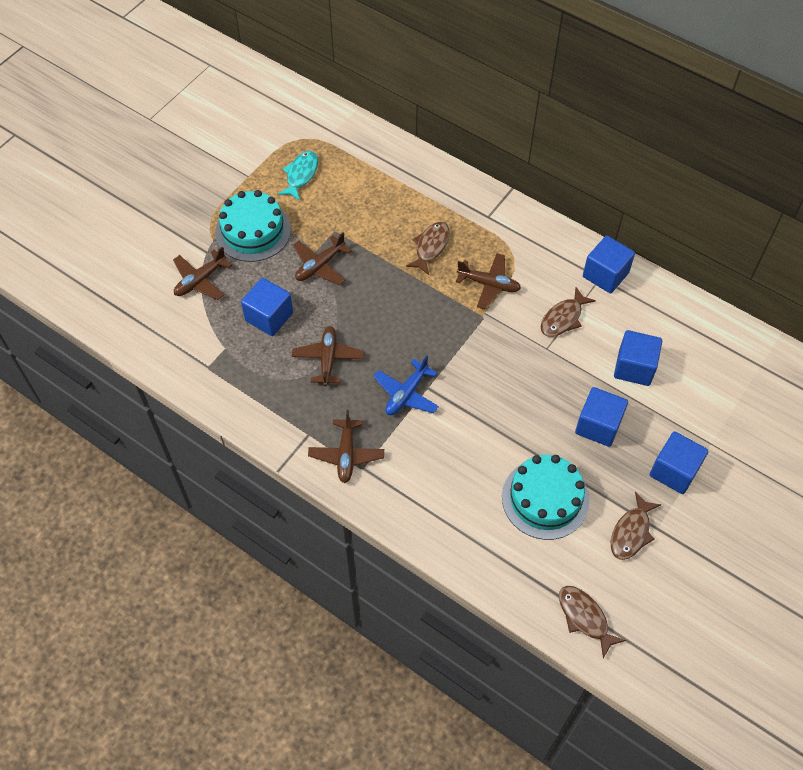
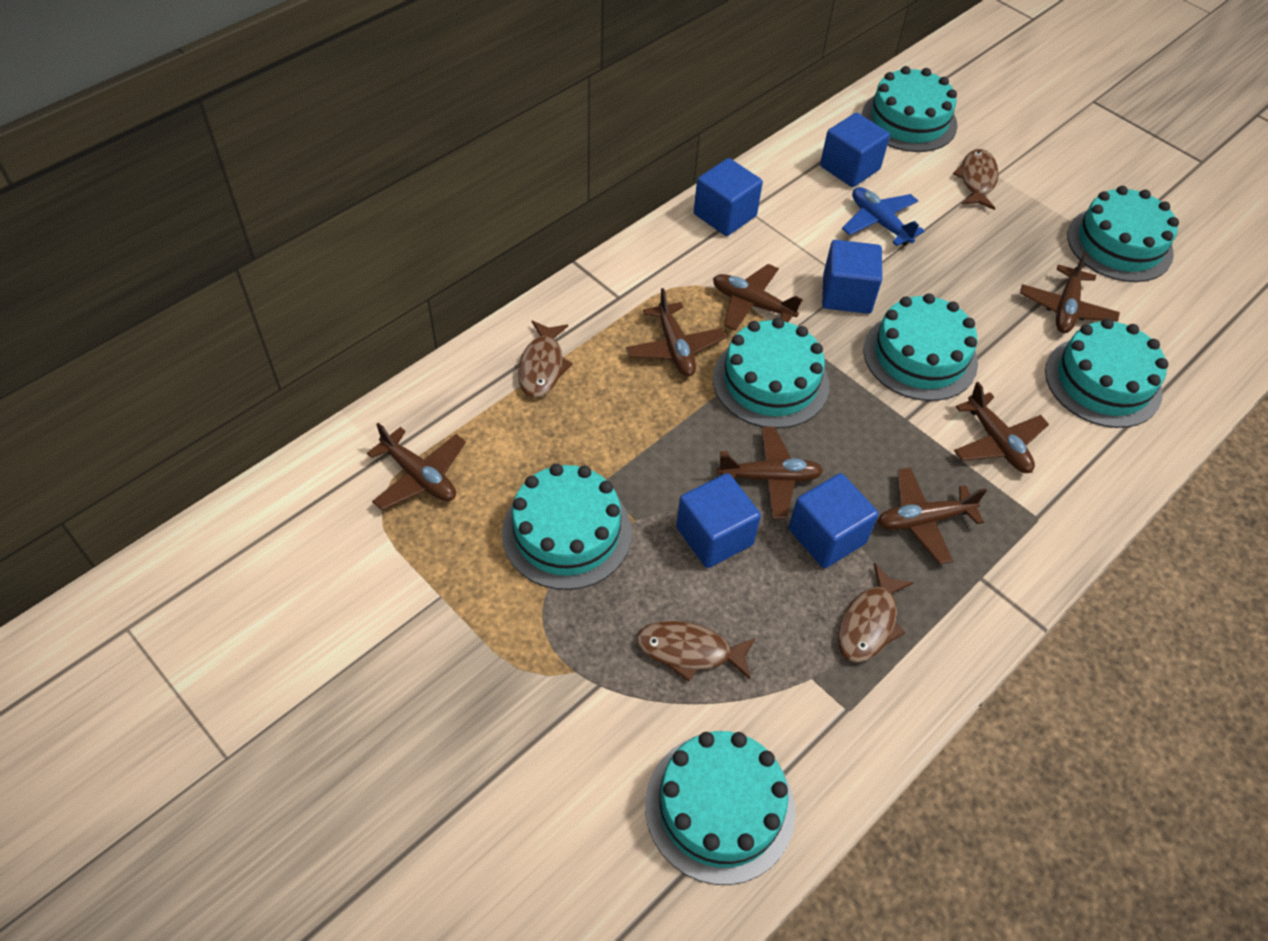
brown plane: 5 -> 7
turquoise cake: 2 -> 7
turquoise fish: 1 -> 0

